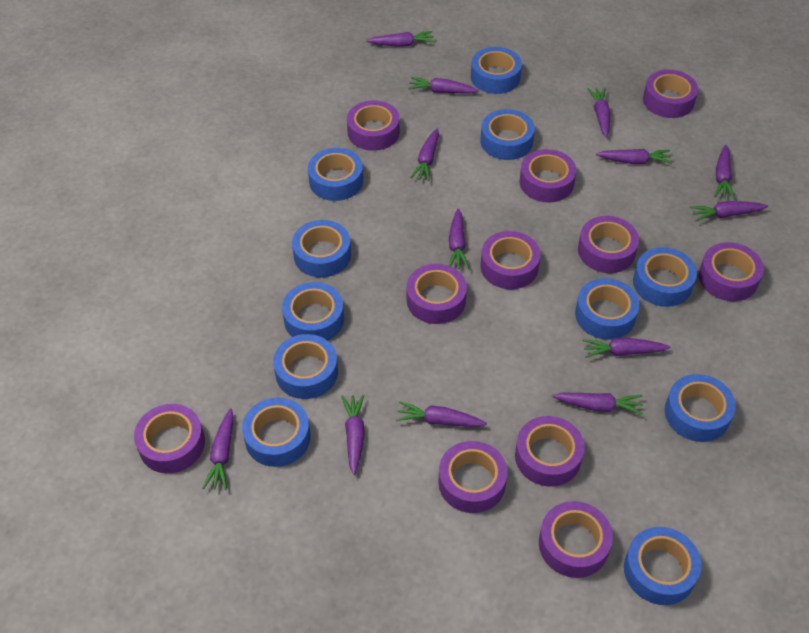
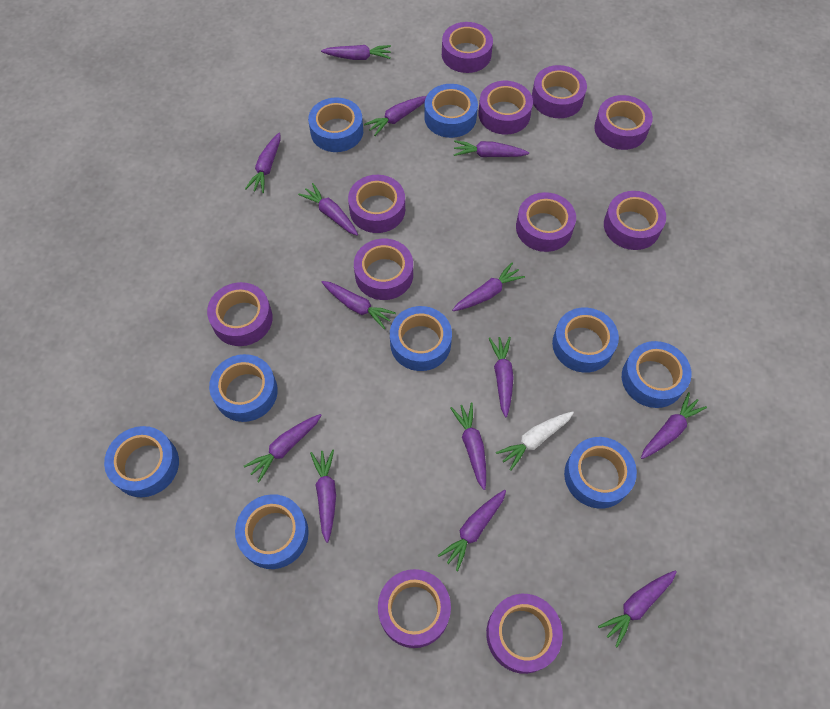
blue tape: 11 -> 9
purple carrot: 13 -> 14
white carrot: 0 -> 1

